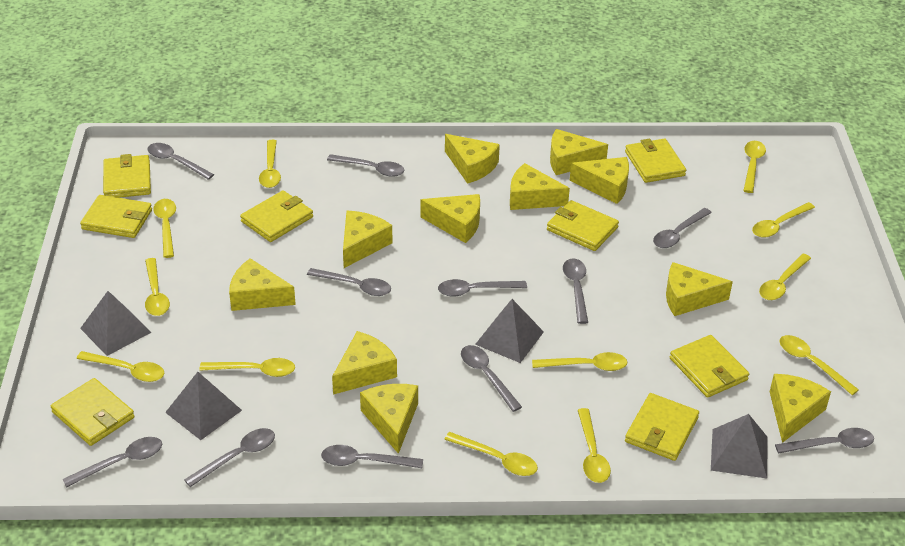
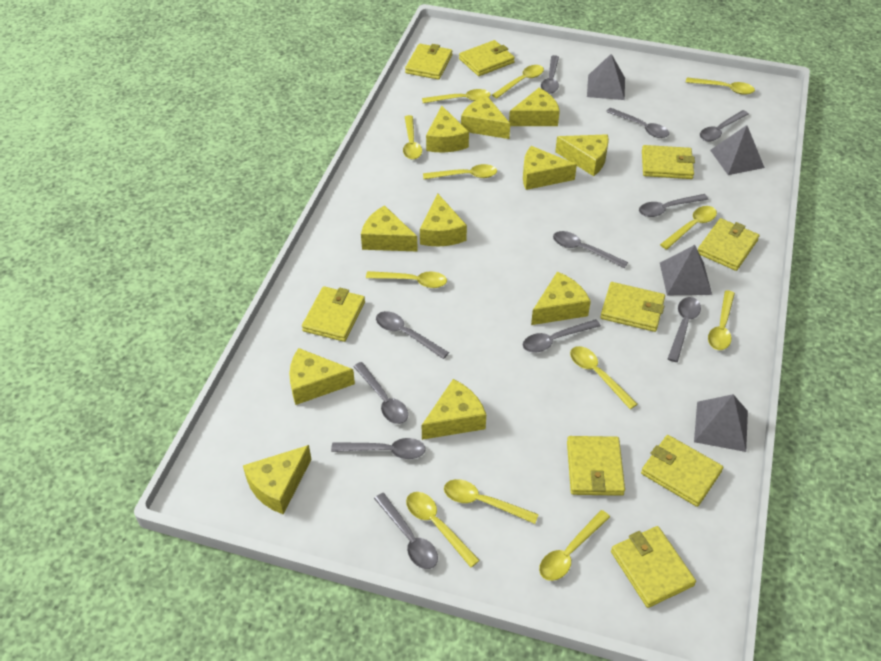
yellow wallet: 8 -> 9

